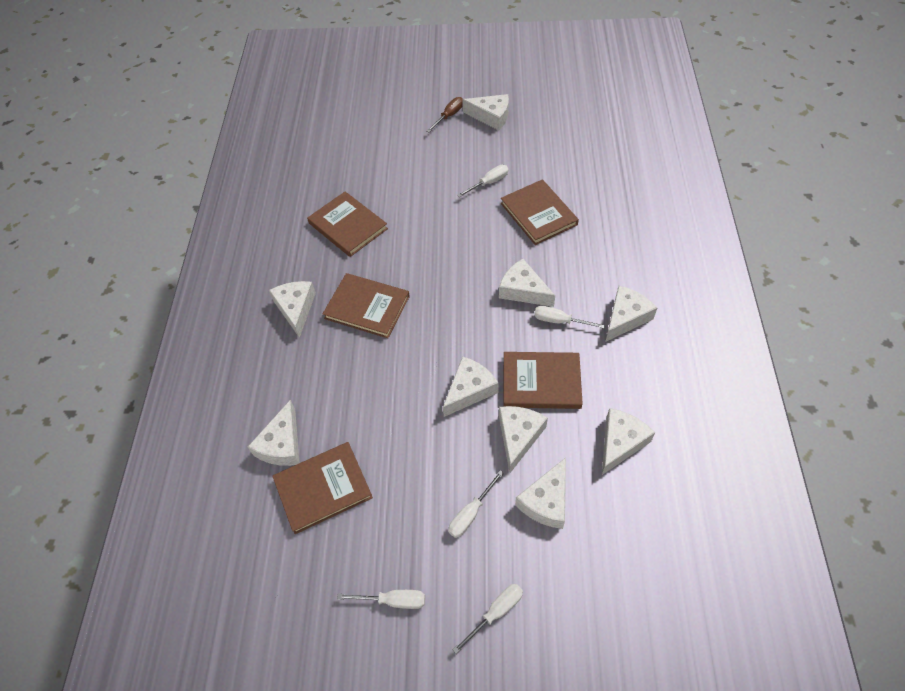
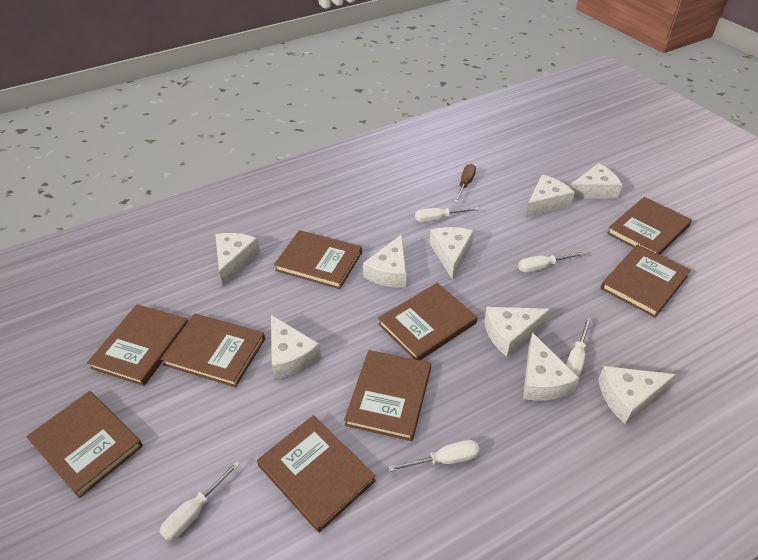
brown book: 5 -> 9

